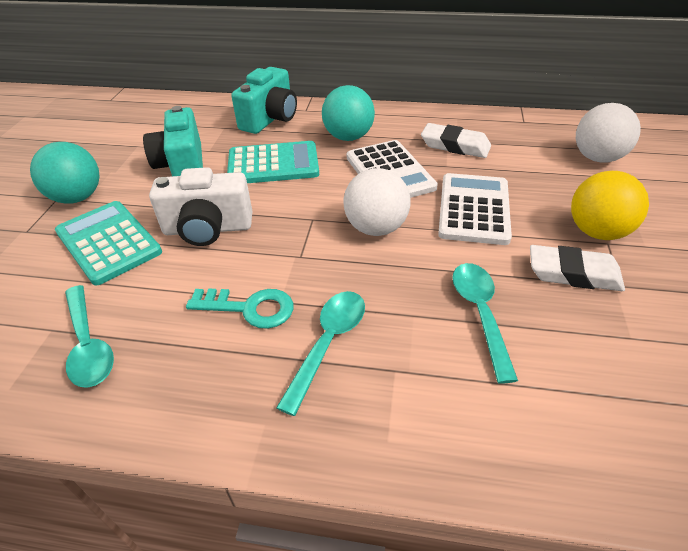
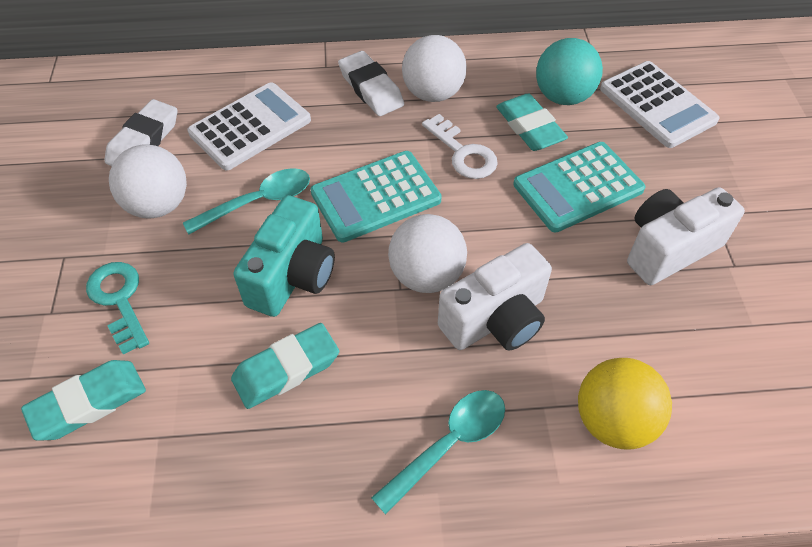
turquoise ball: 2 -> 1
turquoise camera: 2 -> 1
turquoise eraser: 0 -> 3
turquoise spoon: 3 -> 2
white ball: 2 -> 3
white camera: 1 -> 2
white key: 0 -> 1

